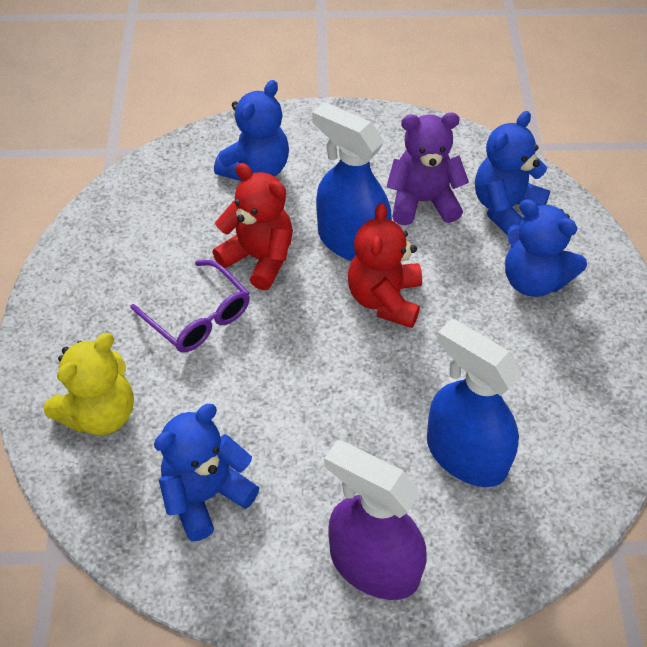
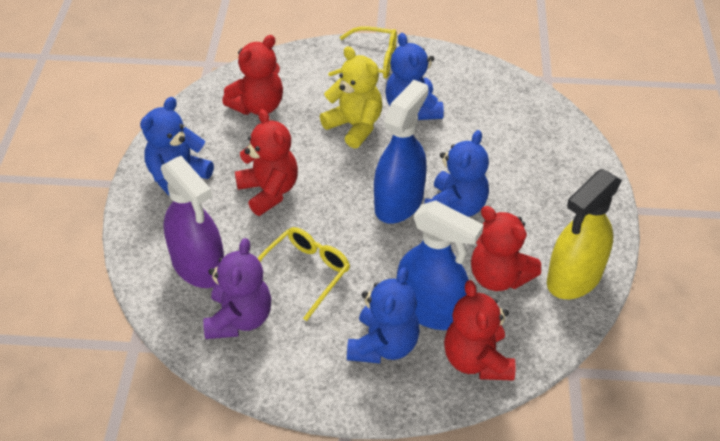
purple glasses: 1 -> 0
red teddy bear: 2 -> 4
yellow glasses: 0 -> 2
yellow spray bottle: 0 -> 1

